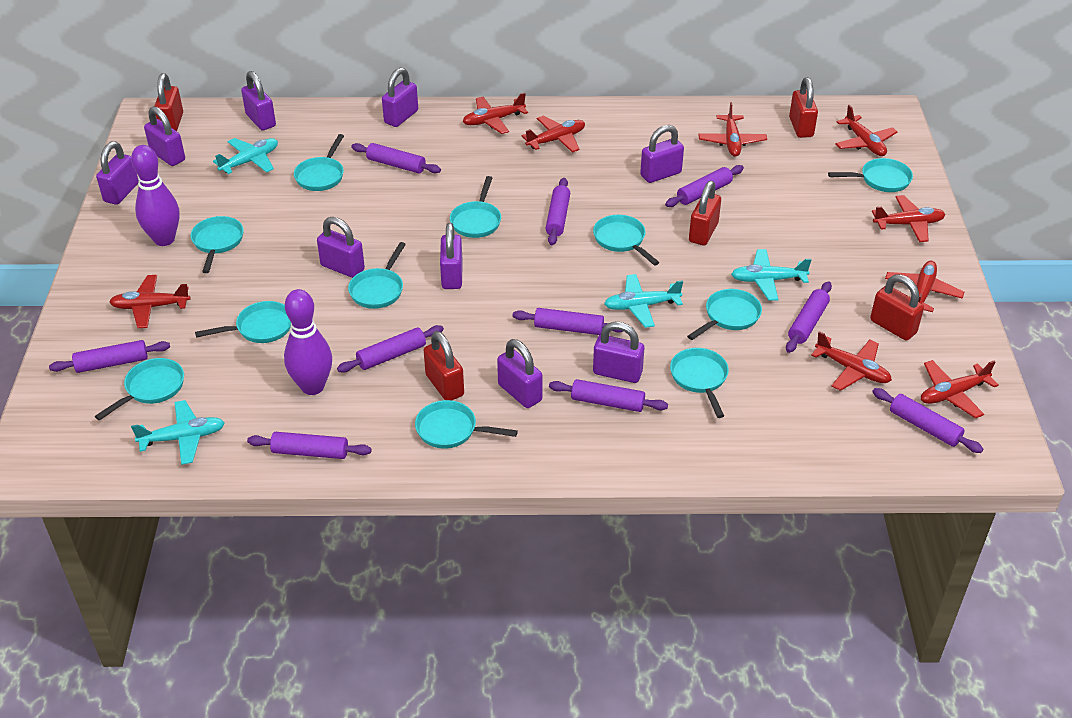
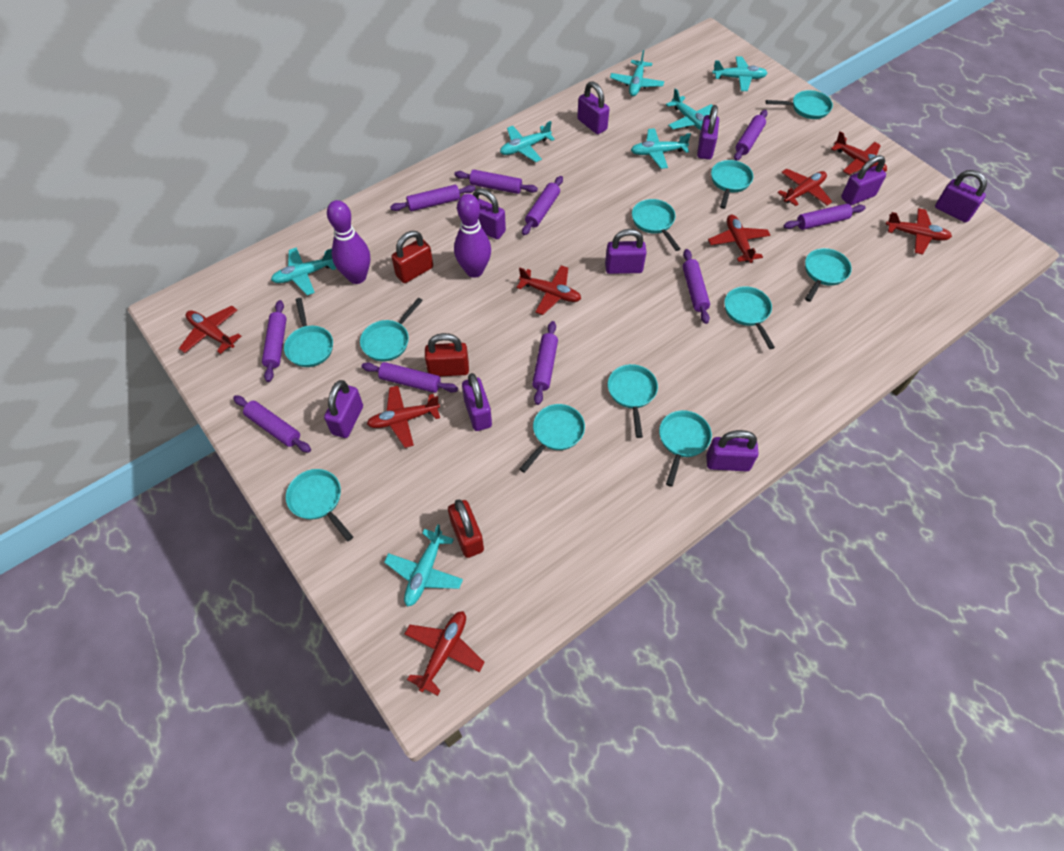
red padlock: 5 -> 3
red plane: 9 -> 8
turquoise plane: 4 -> 7

